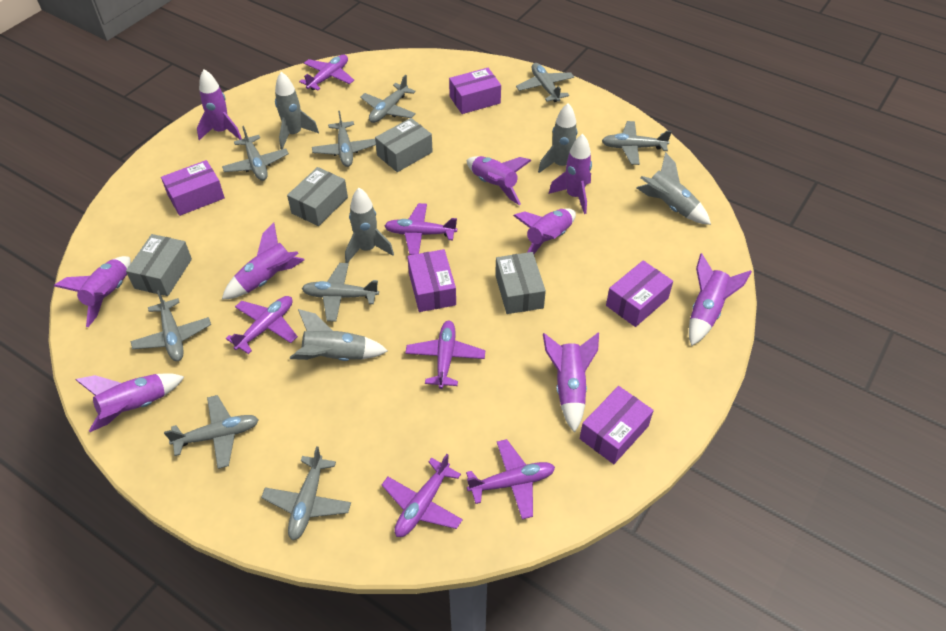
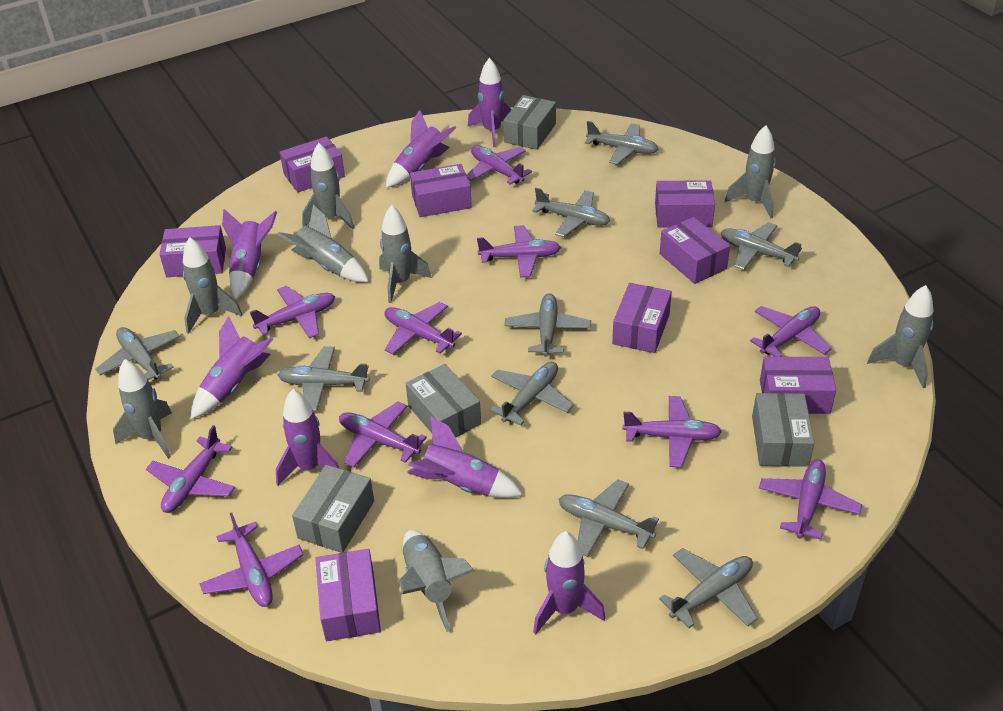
grey rocket: 5 -> 8
purple box: 5 -> 8
purple plane: 6 -> 10
purple rocket: 9 -> 7

